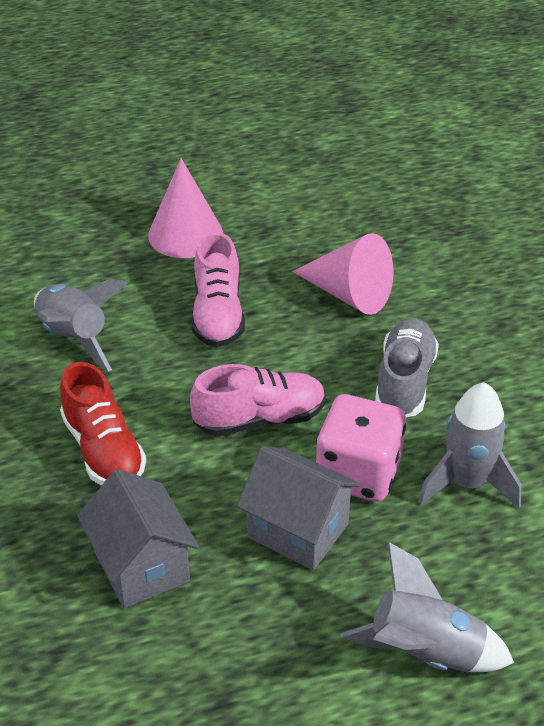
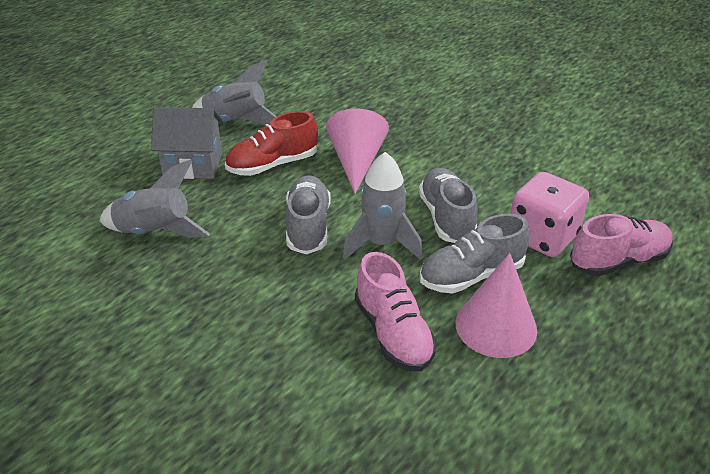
grey house: 2 -> 1
grey shoe: 1 -> 3

